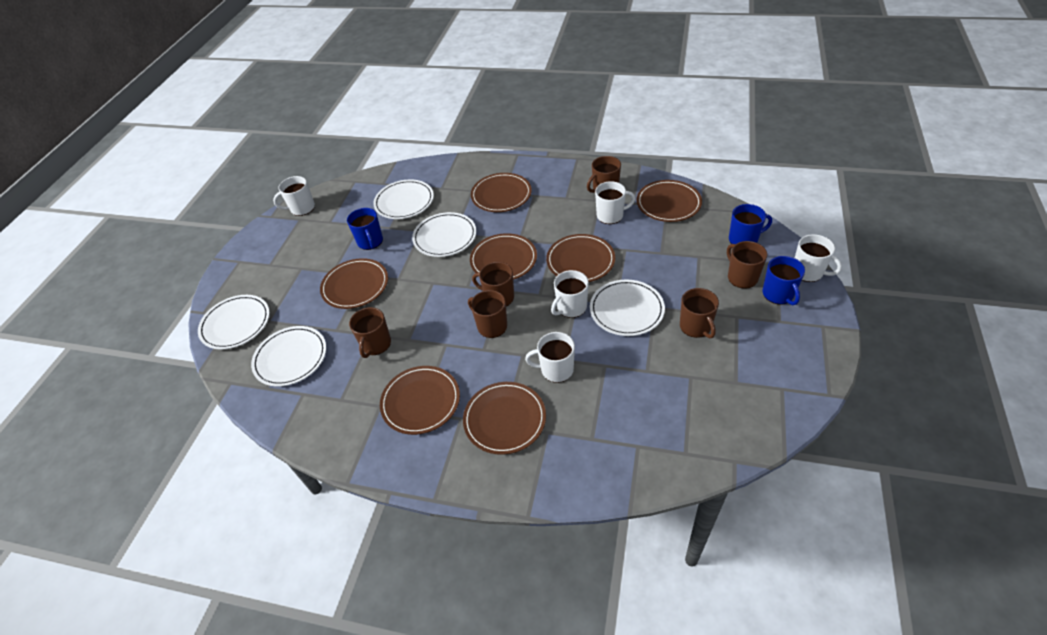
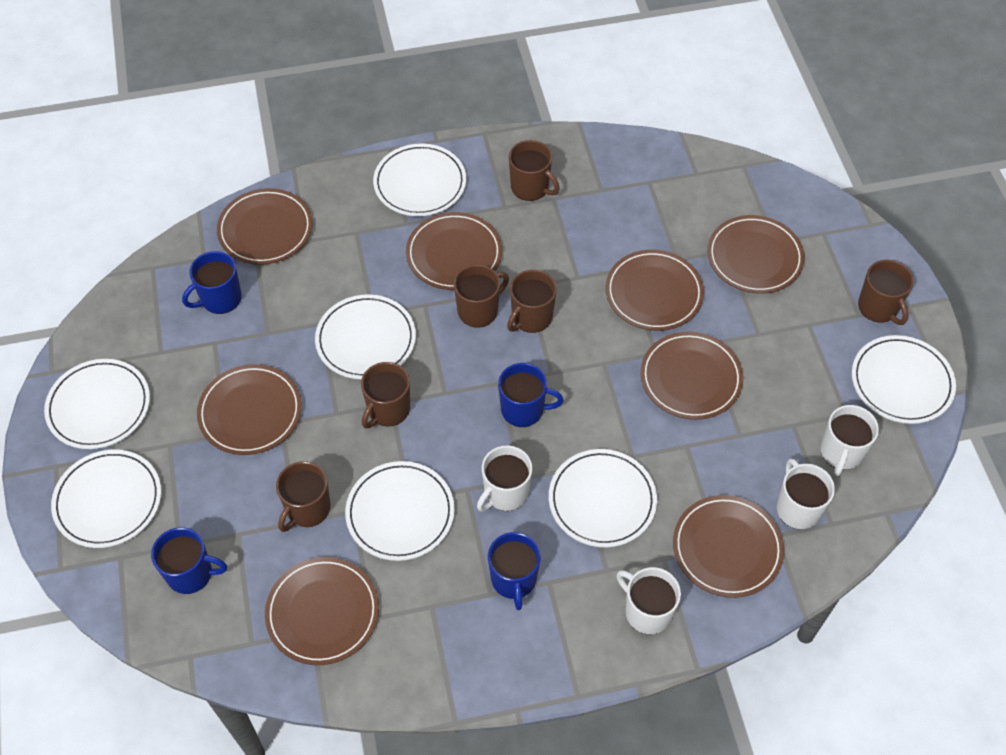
blue mug: 3 -> 4
brown plate: 7 -> 8
white mug: 5 -> 4
white plate: 5 -> 7

